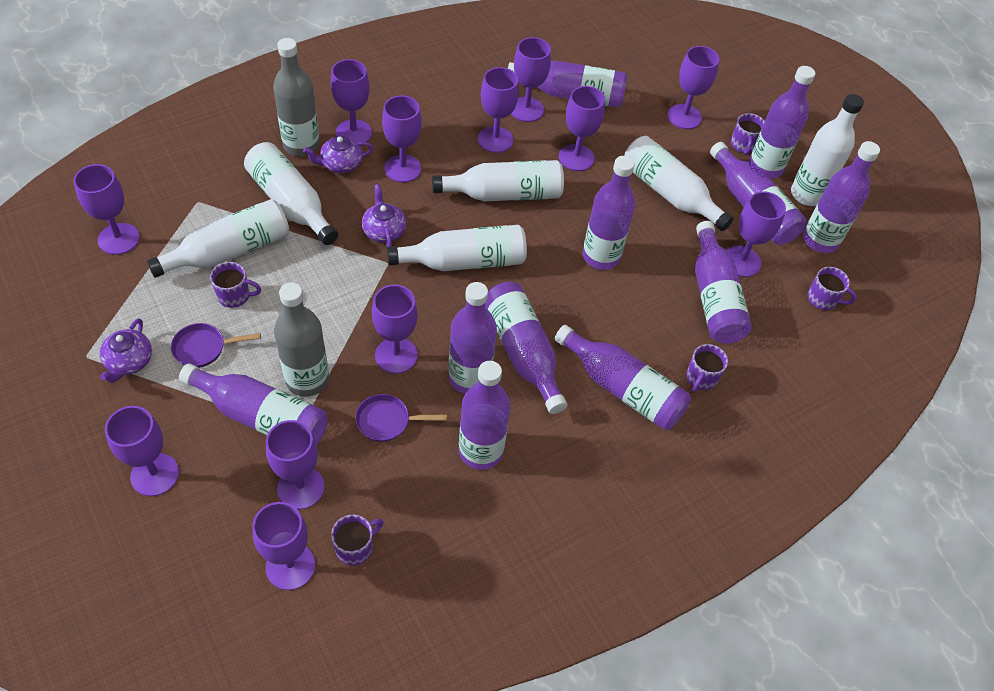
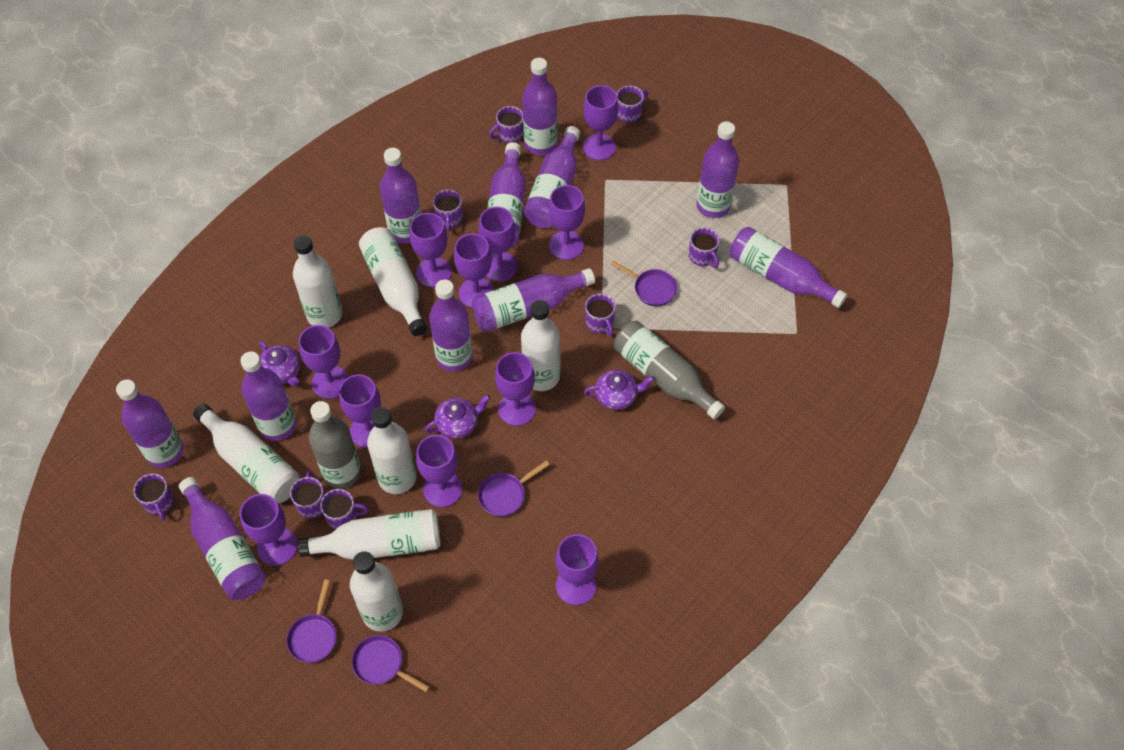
purple goblet: 12 -> 11
purple mug: 5 -> 8
purple pan: 2 -> 4
white bottle: 6 -> 7

